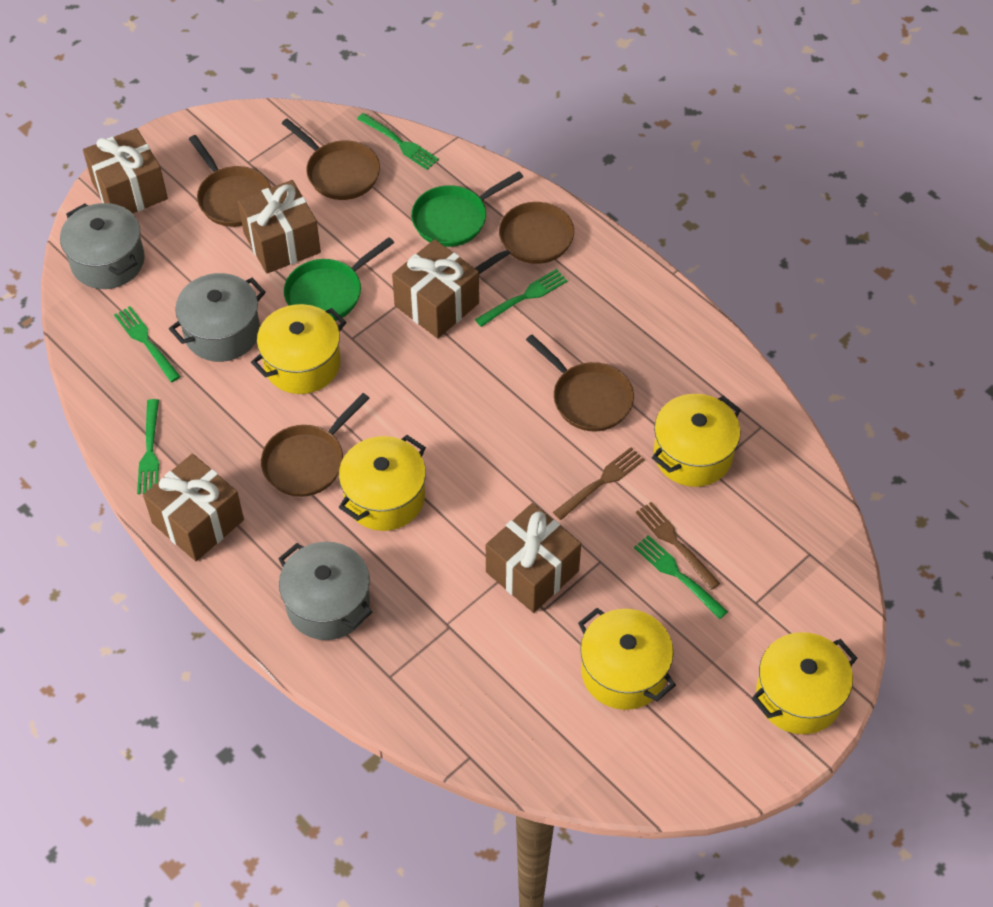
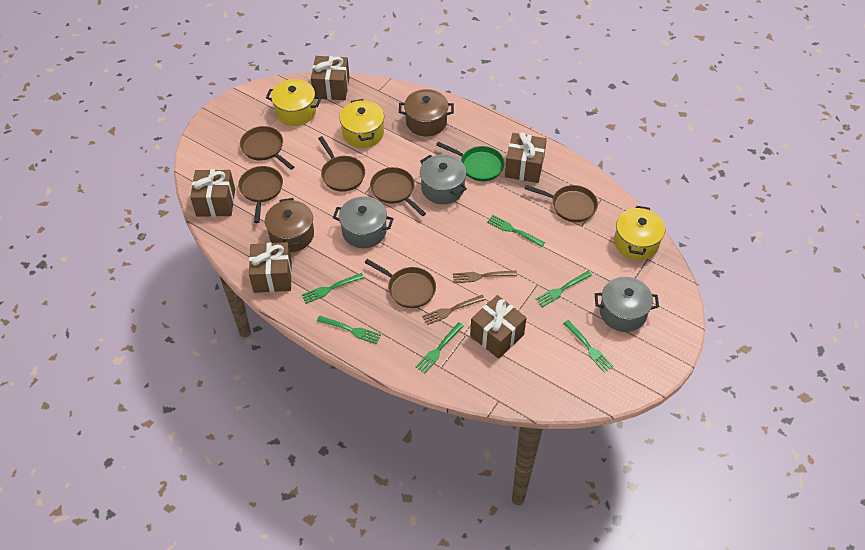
brown pan: 5 -> 6
brown pot: 0 -> 2
green fork: 5 -> 6
green pan: 2 -> 1
yellow pot: 5 -> 3

